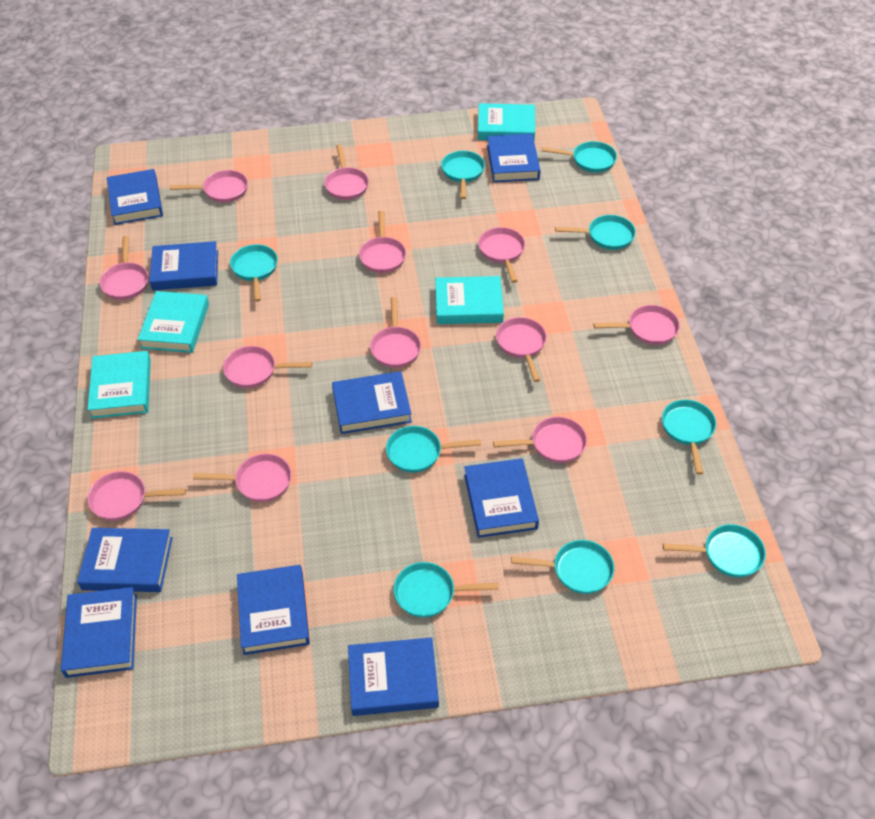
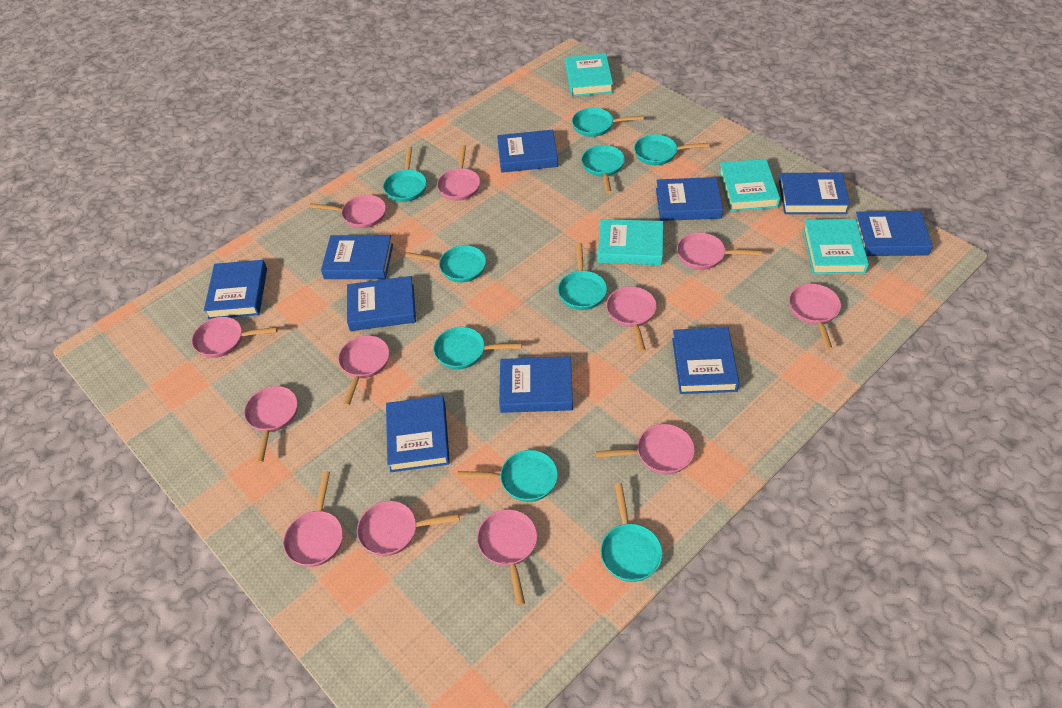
blue book: 9 -> 10

